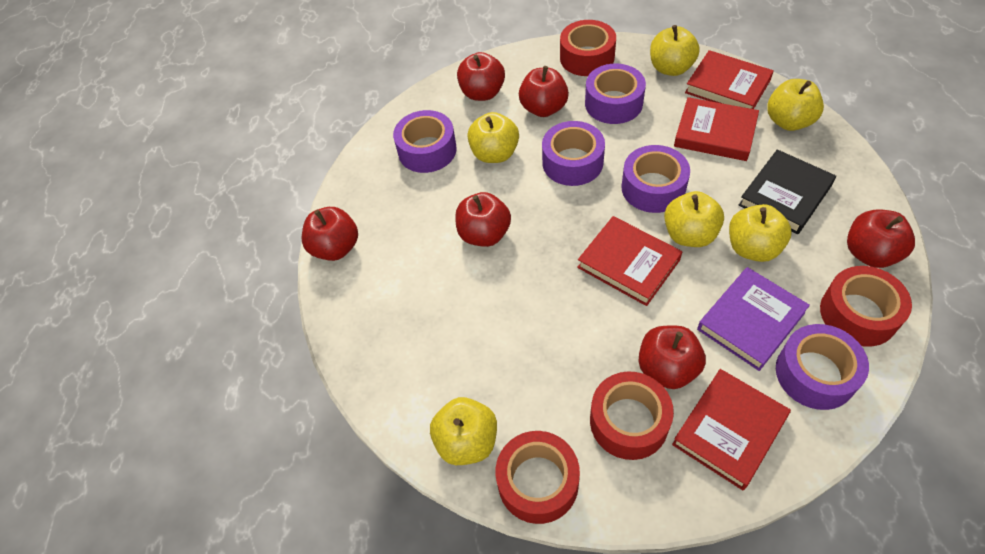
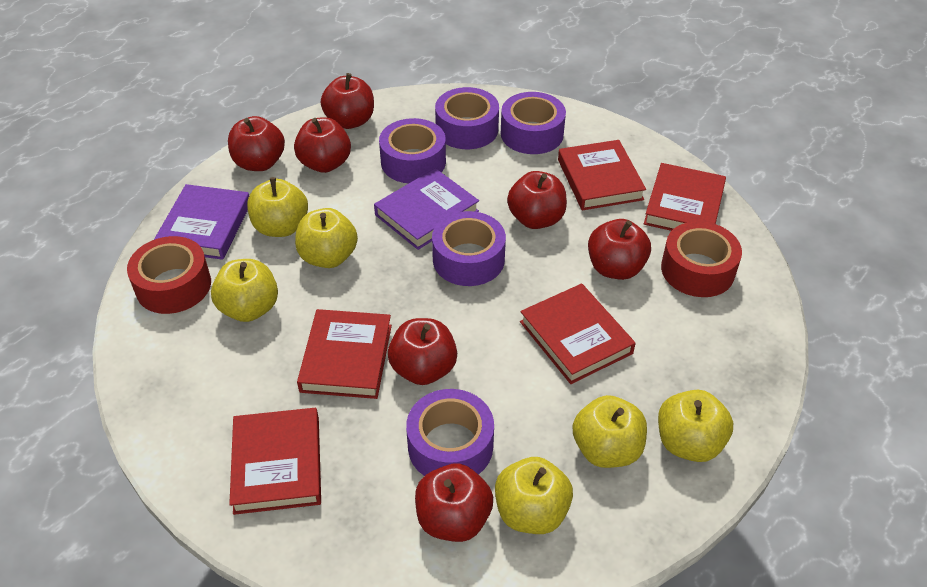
black book: 1 -> 0
purple book: 1 -> 2
red apple: 6 -> 7
red book: 4 -> 5
red tape: 4 -> 2

